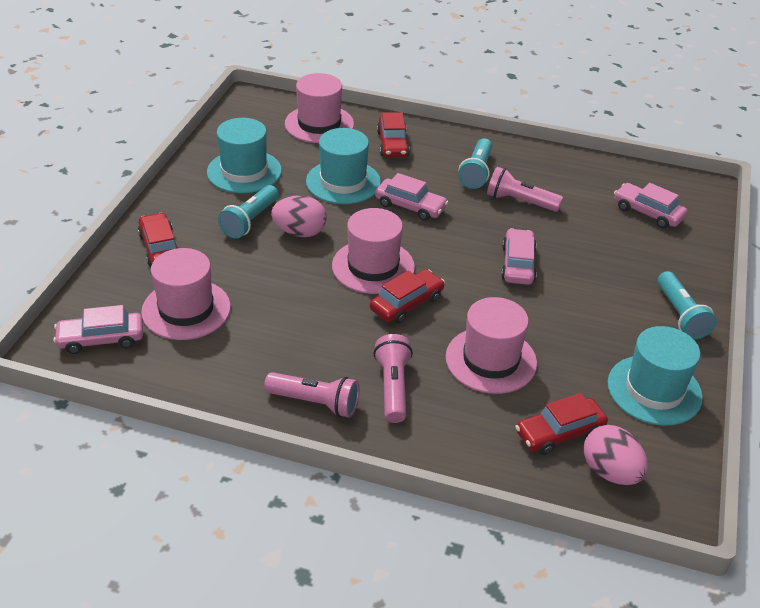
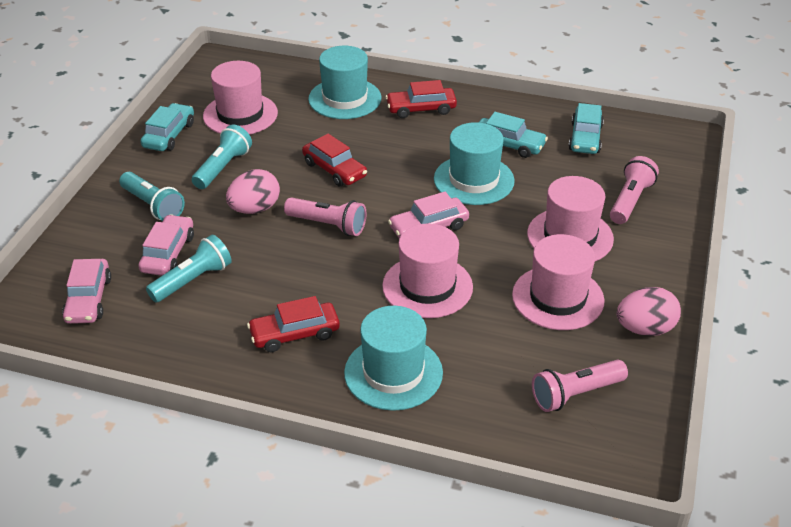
pink car: 4 -> 3
red car: 4 -> 3
turquoise car: 0 -> 3

